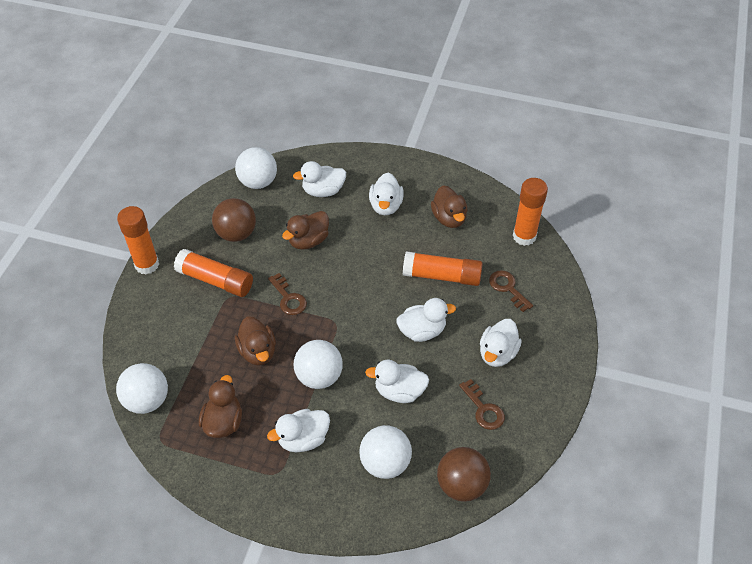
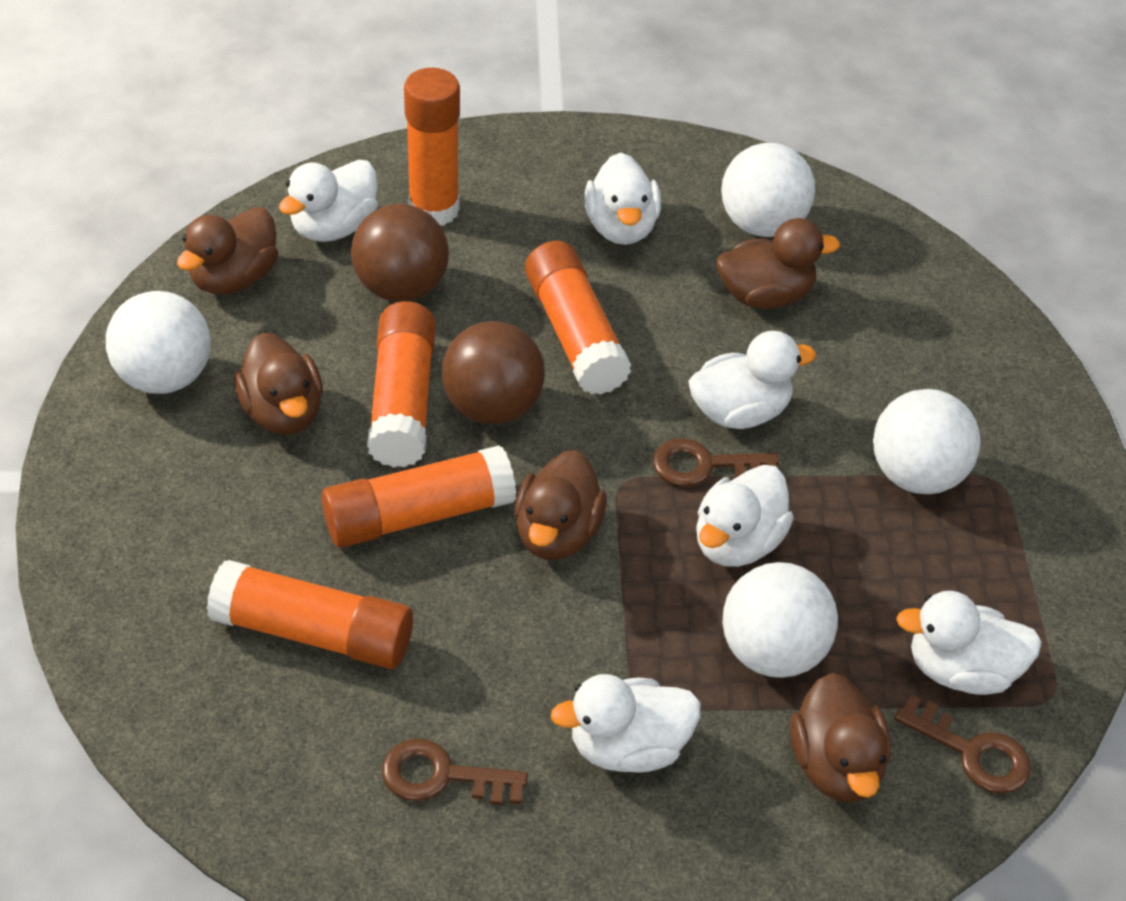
brown duck: 4 -> 5
orange glue stick: 4 -> 5

